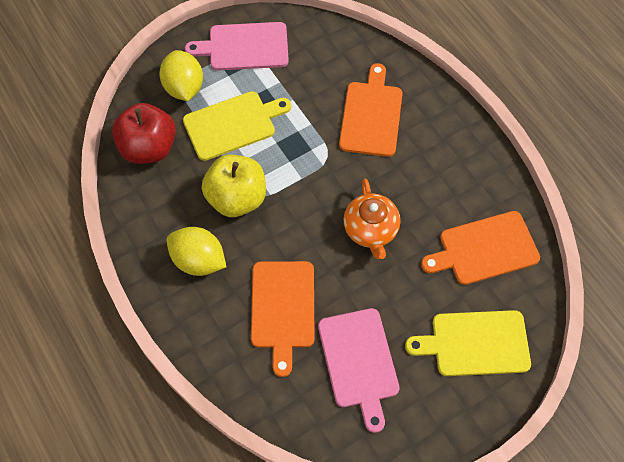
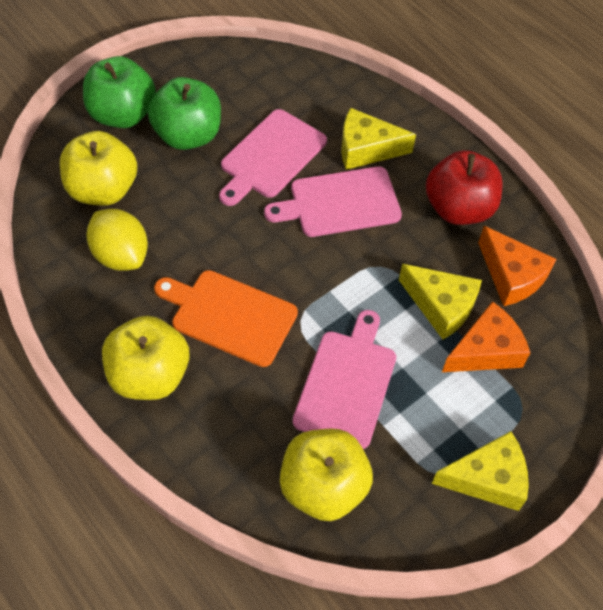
green apple: 0 -> 2
orange cheese: 0 -> 2
orange cutting board: 3 -> 1
orange teapot: 1 -> 0
pink cutting board: 2 -> 3
yellow apple: 1 -> 3
yellow cheese: 0 -> 3
yellow cutting board: 2 -> 0
yellow lemon: 2 -> 1

